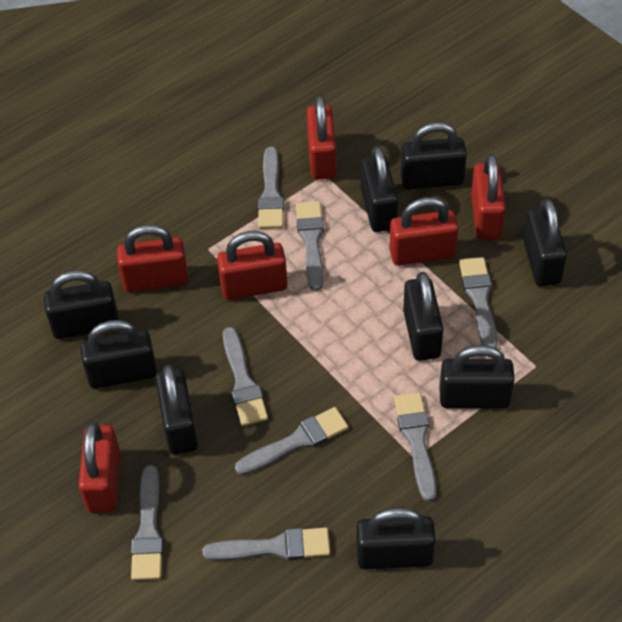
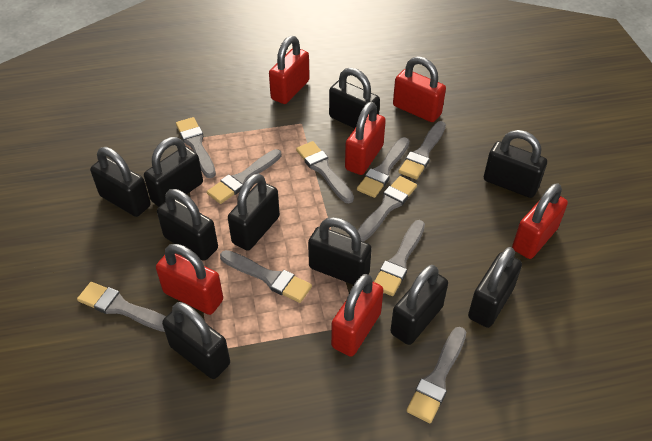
black padlock: 9 -> 10
grey brush: 8 -> 10

